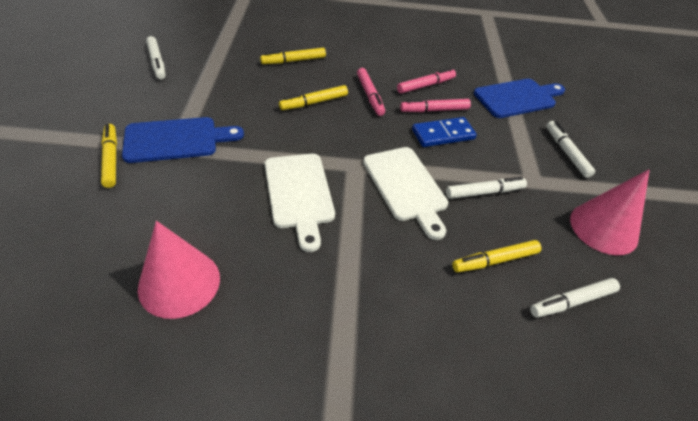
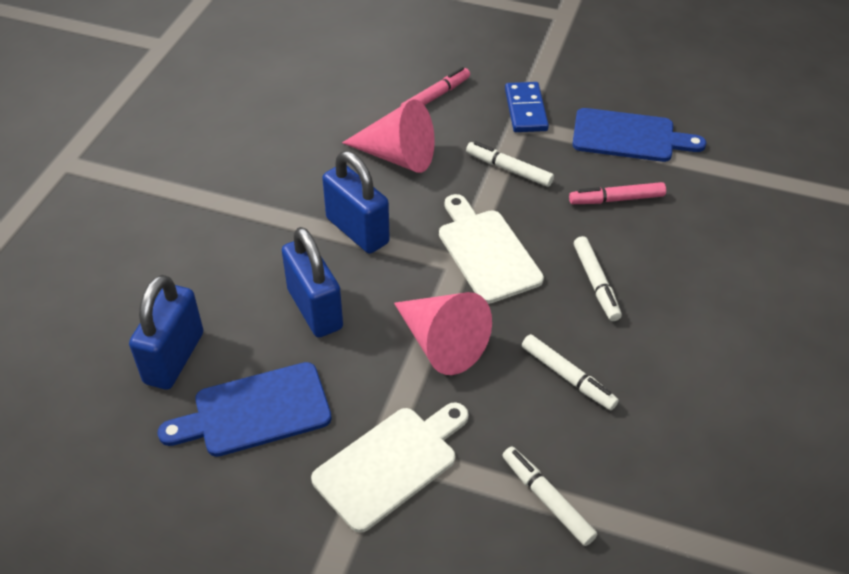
blue padlock: 0 -> 3
pink marker: 3 -> 2
yellow marker: 4 -> 0

